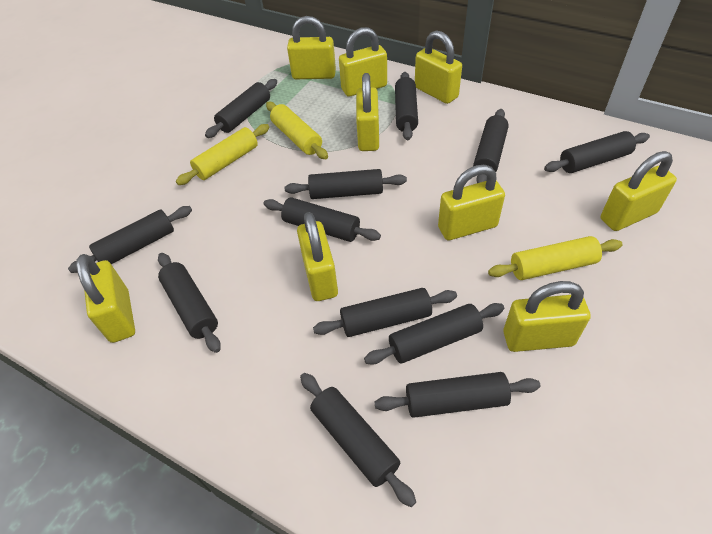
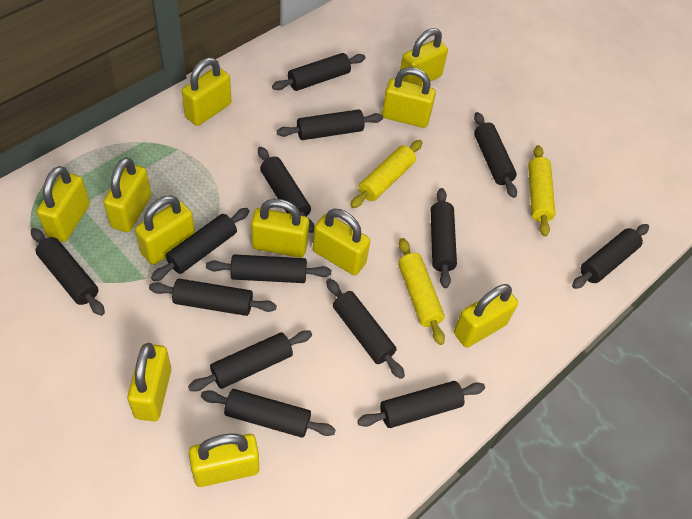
black rolling pin: 12 -> 14
yellow padlock: 9 -> 11

